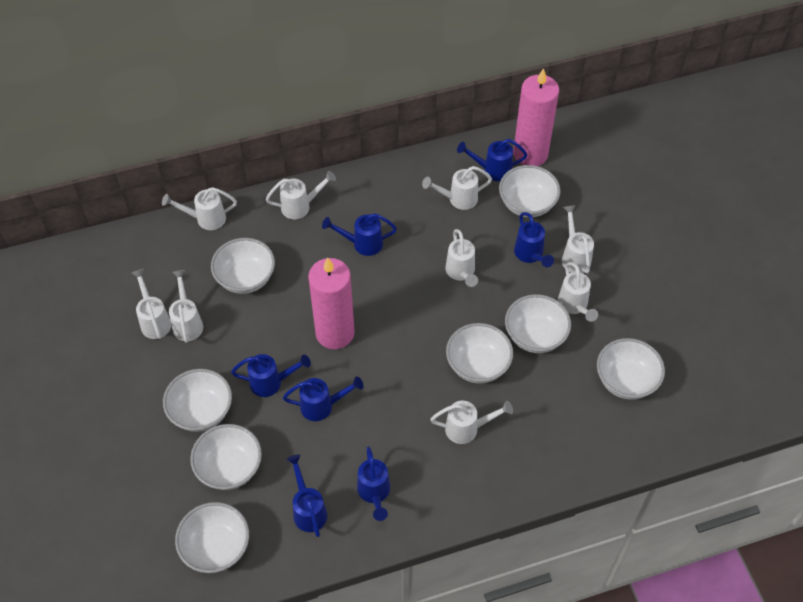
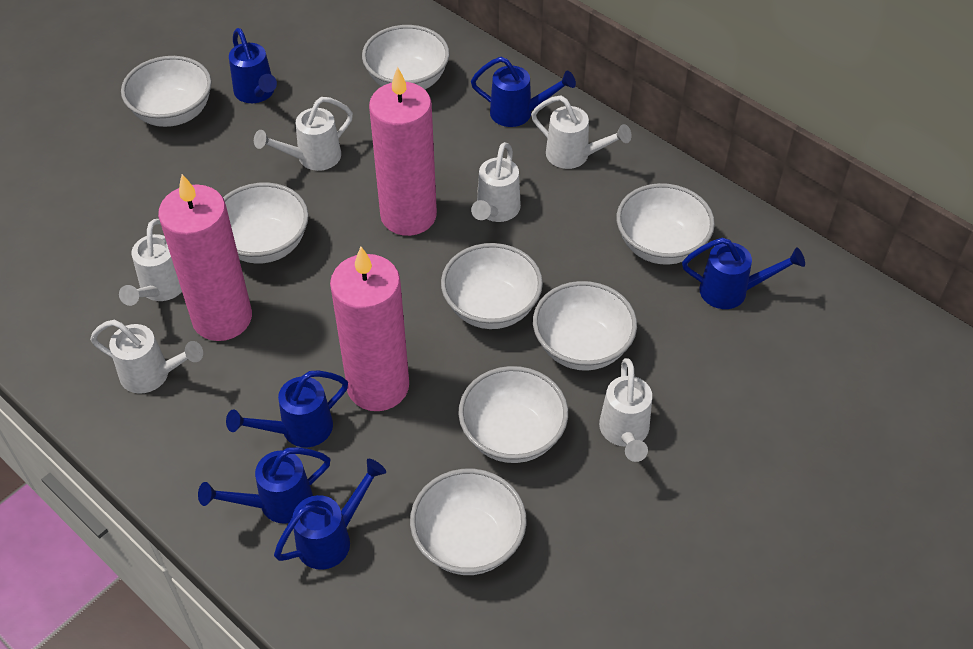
blue watering can: 7 -> 6
pink candle: 2 -> 3
white watering can: 9 -> 6

